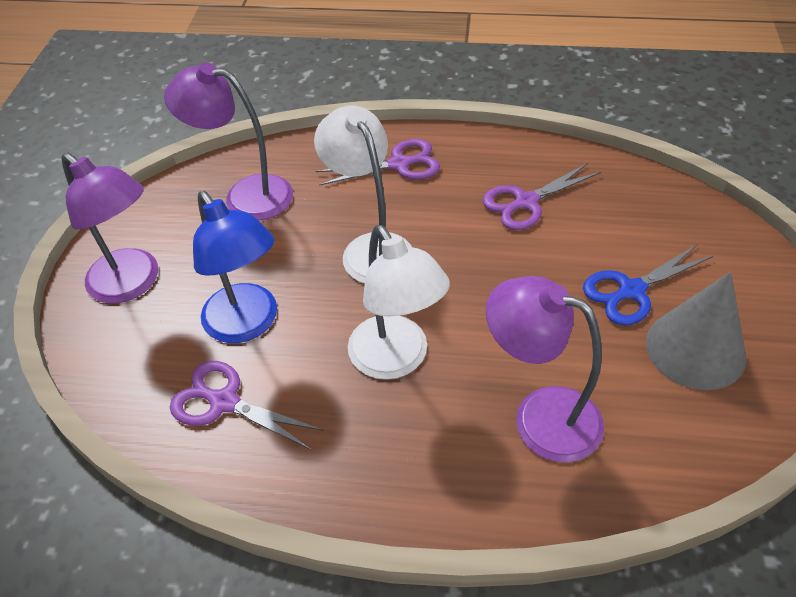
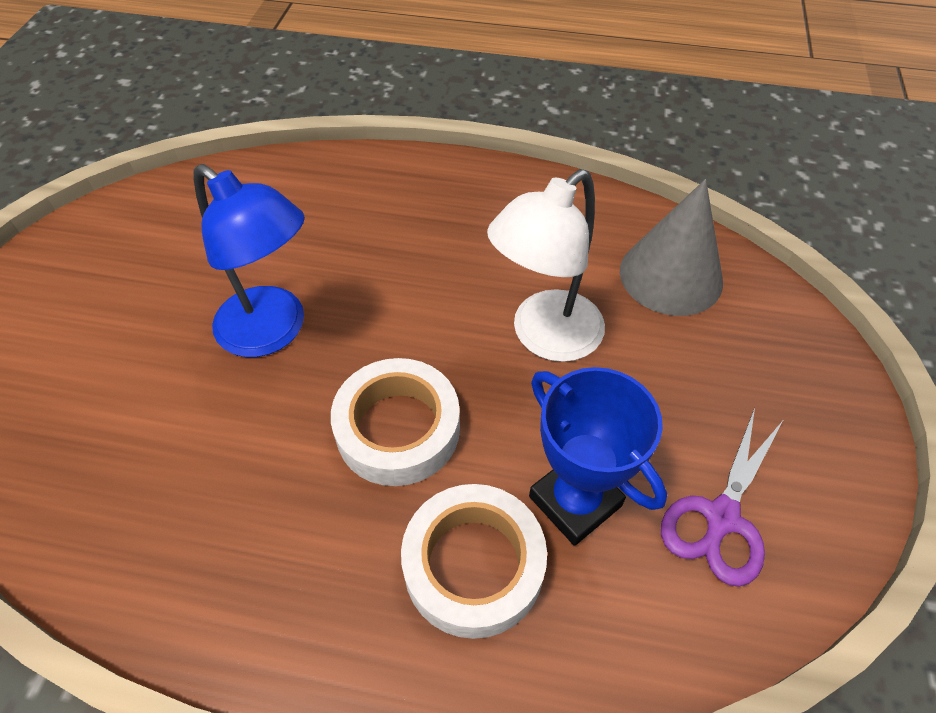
blue scissors: 1 -> 0
blue trophy: 0 -> 1
purple lamp: 3 -> 0
purple scissors: 3 -> 1
white lamp: 2 -> 1
white tape: 0 -> 2

